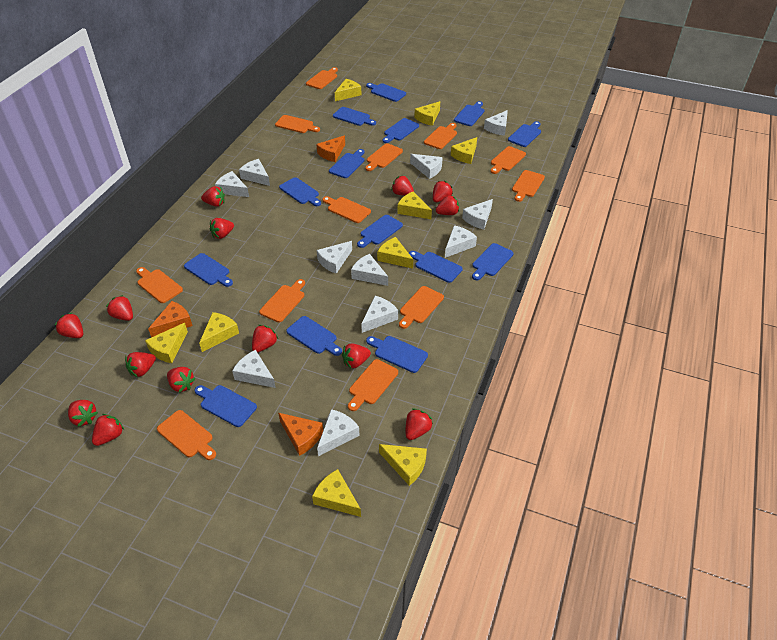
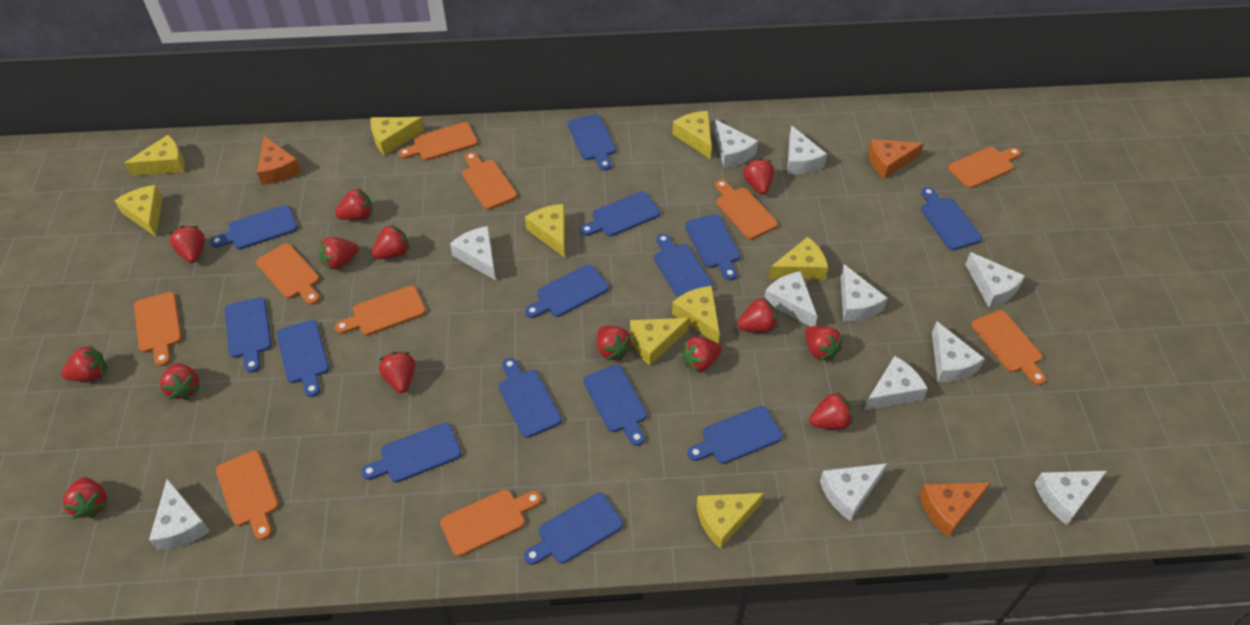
orange cutting board: 12 -> 10

